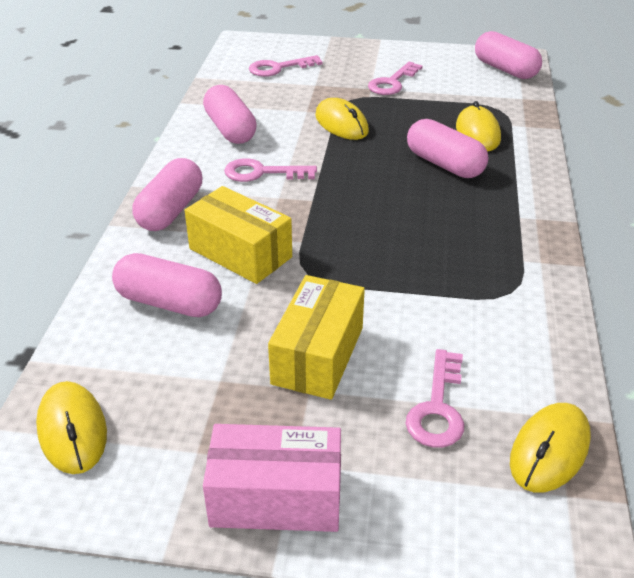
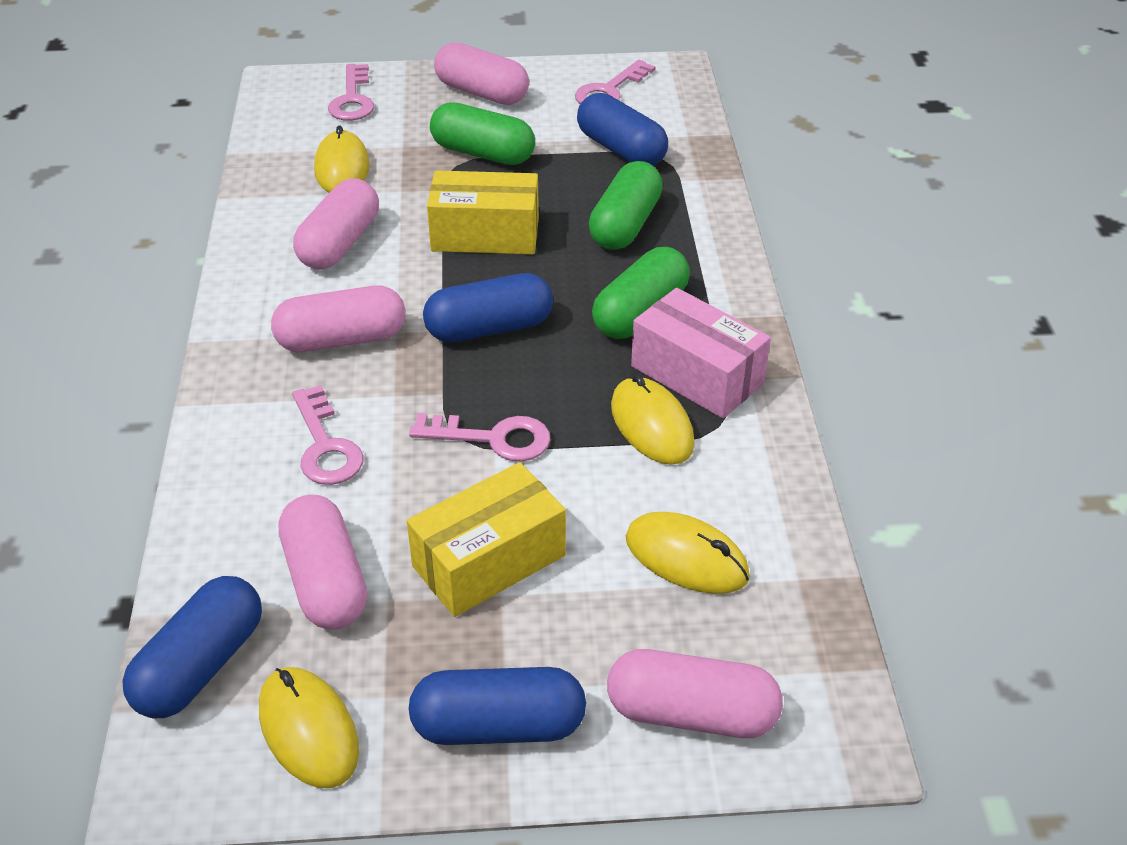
blue capsule: 0 -> 4
green capsule: 0 -> 3

